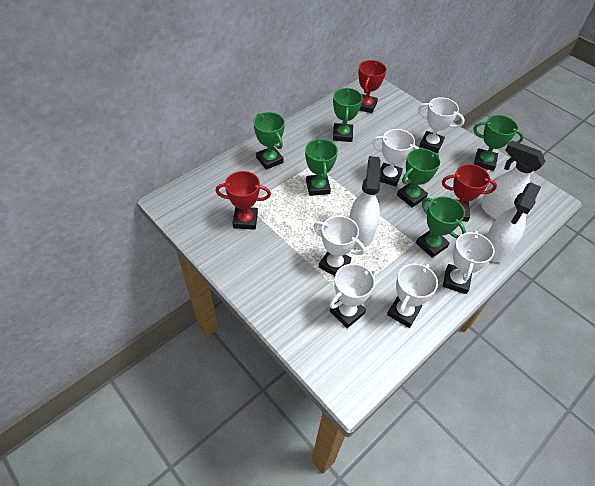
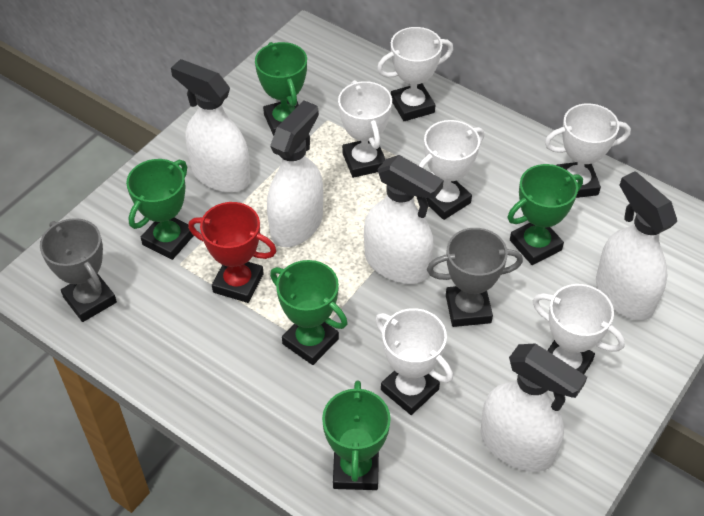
green trophy: 6 -> 5
grey trophy: 0 -> 2
red trophy: 3 -> 1
white spray bottle: 3 -> 5

